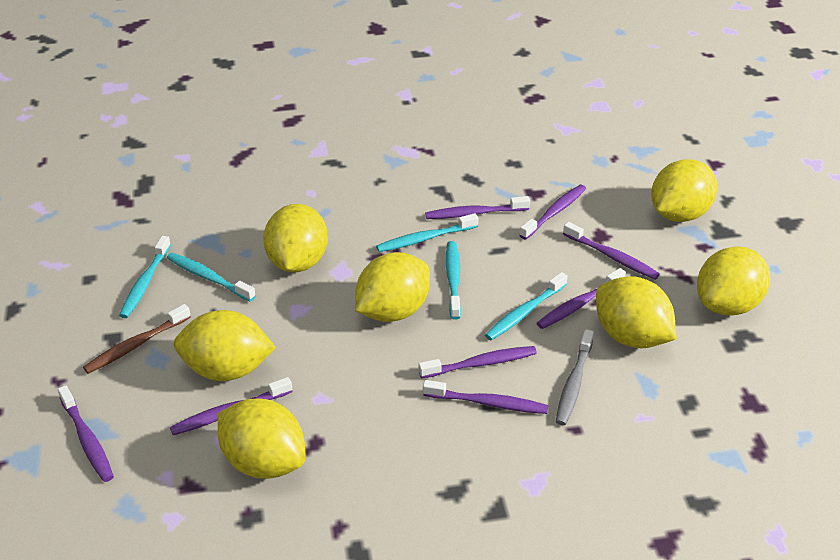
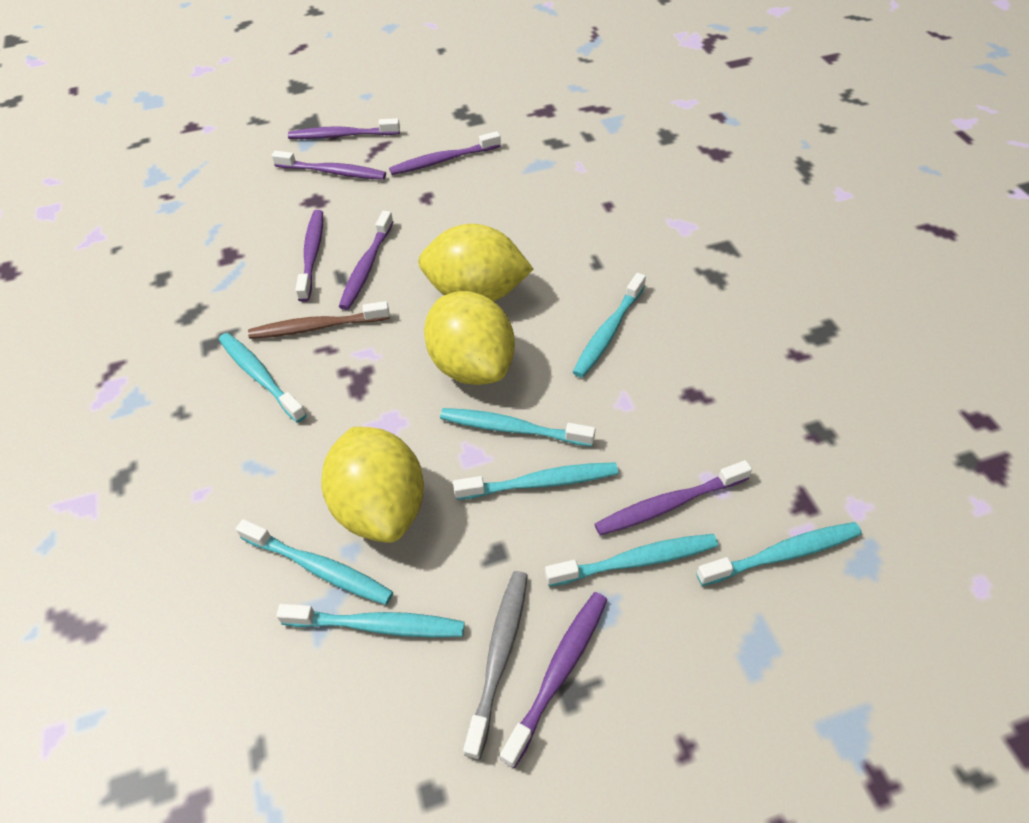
purple toothbrush: 8 -> 7
turquoise toothbrush: 5 -> 8
yellow lemon: 7 -> 3

